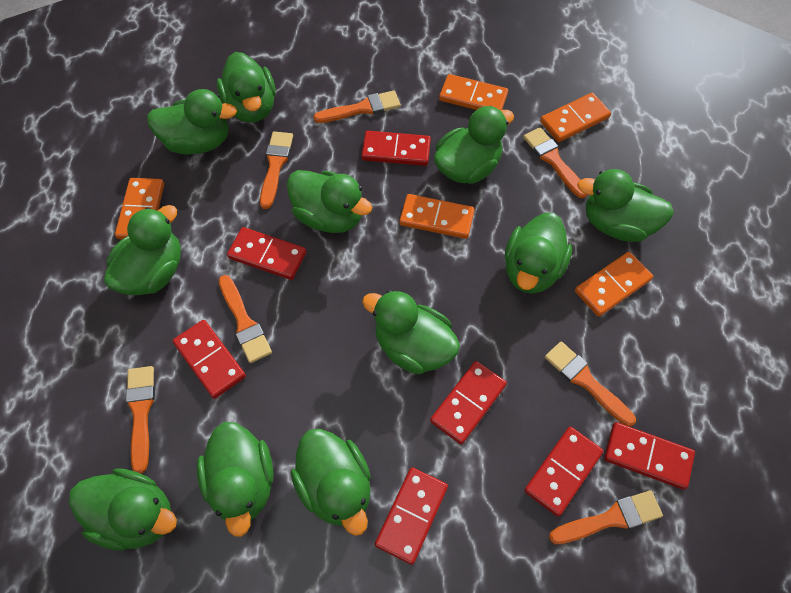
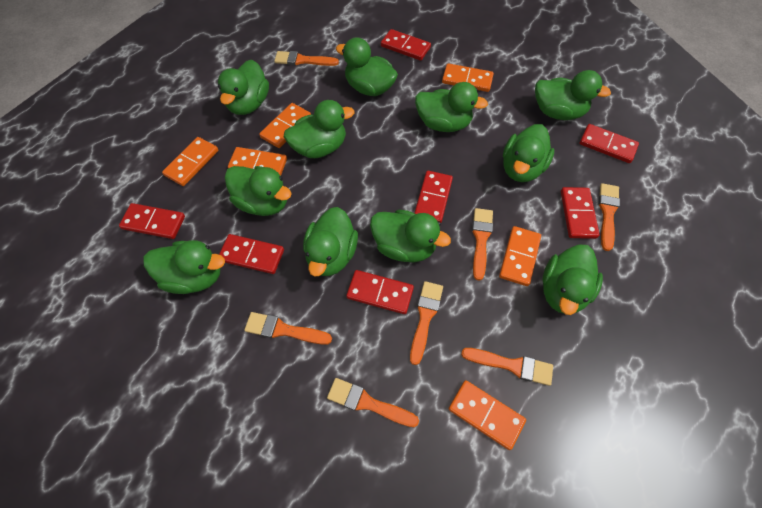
orange domino: 5 -> 6

